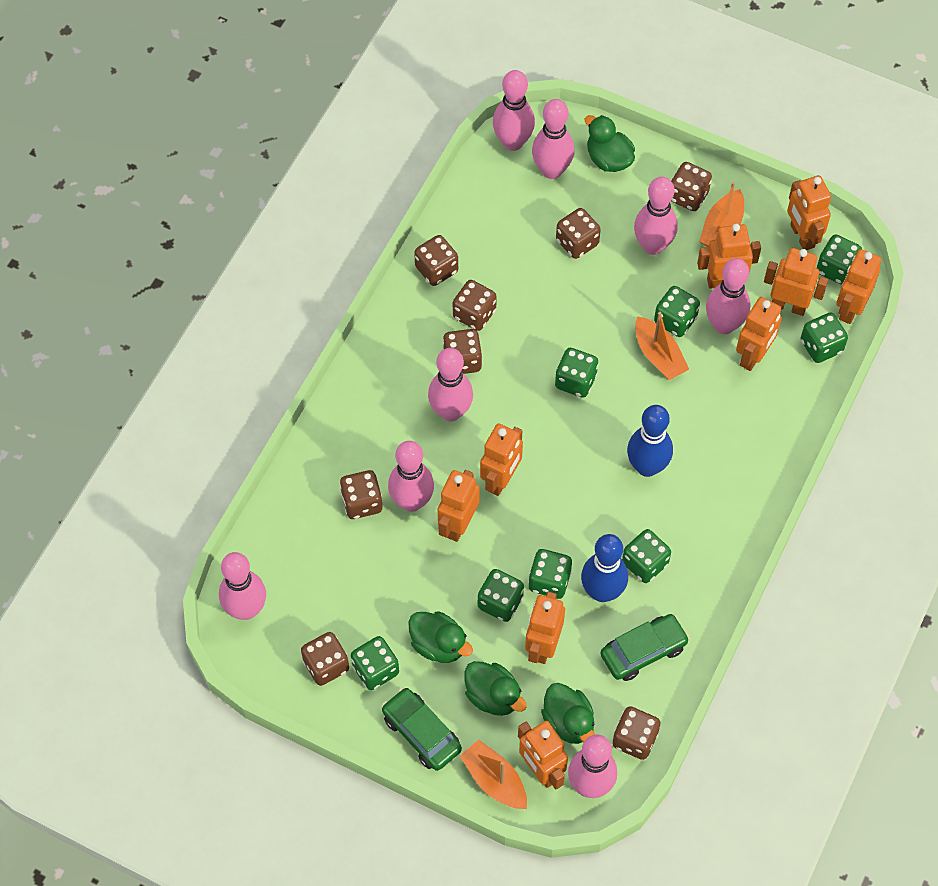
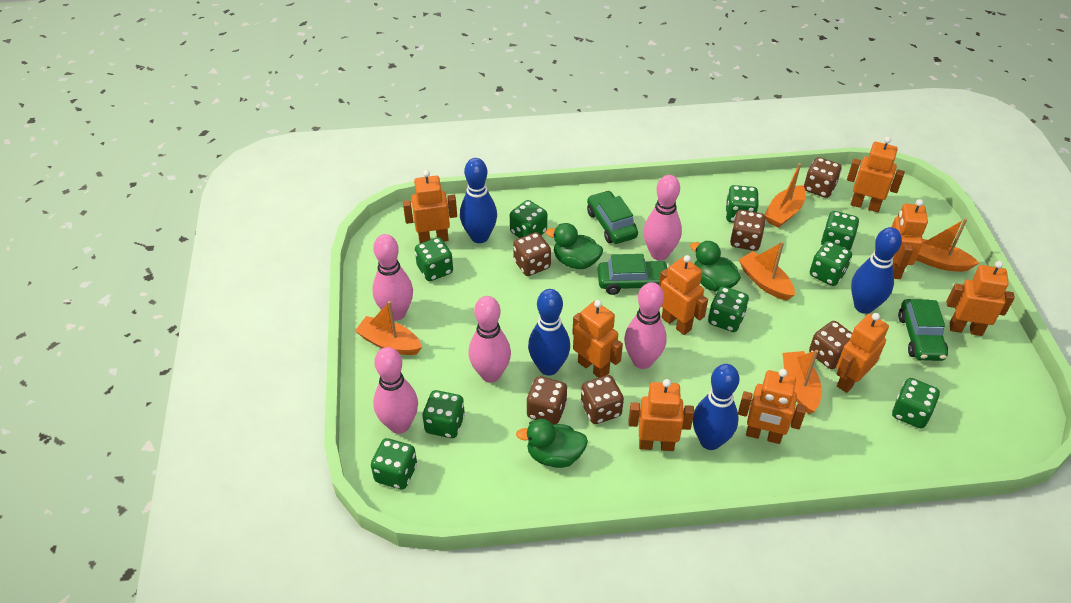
blue bowling pin: 2 -> 4
brown dice: 8 -> 6
green car: 2 -> 3
green dice: 8 -> 9
green duck: 4 -> 3
orange boat: 3 -> 5
pink bowling pin: 8 -> 5

